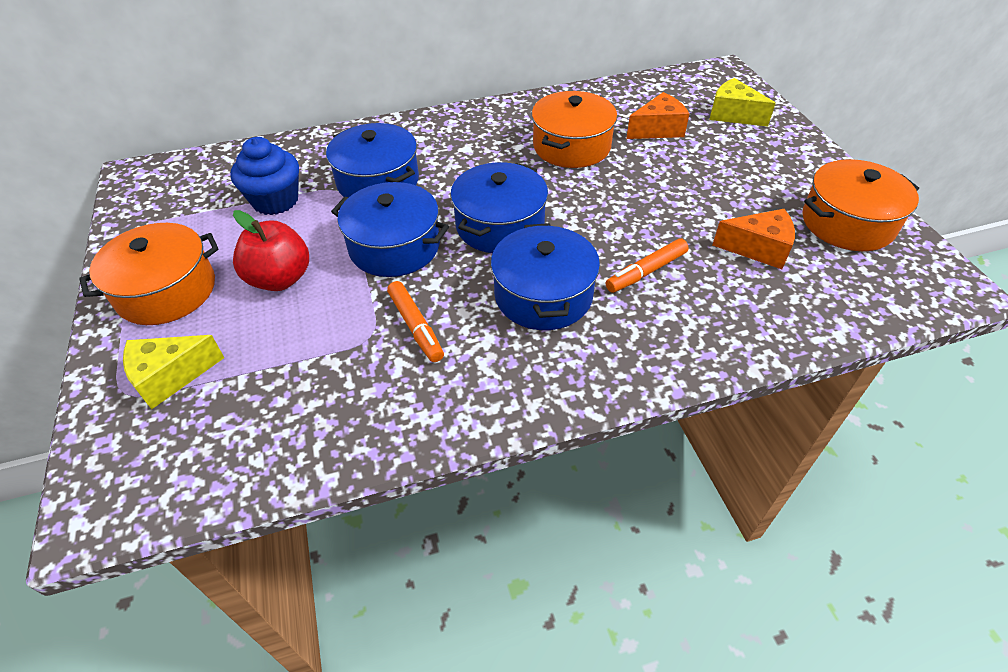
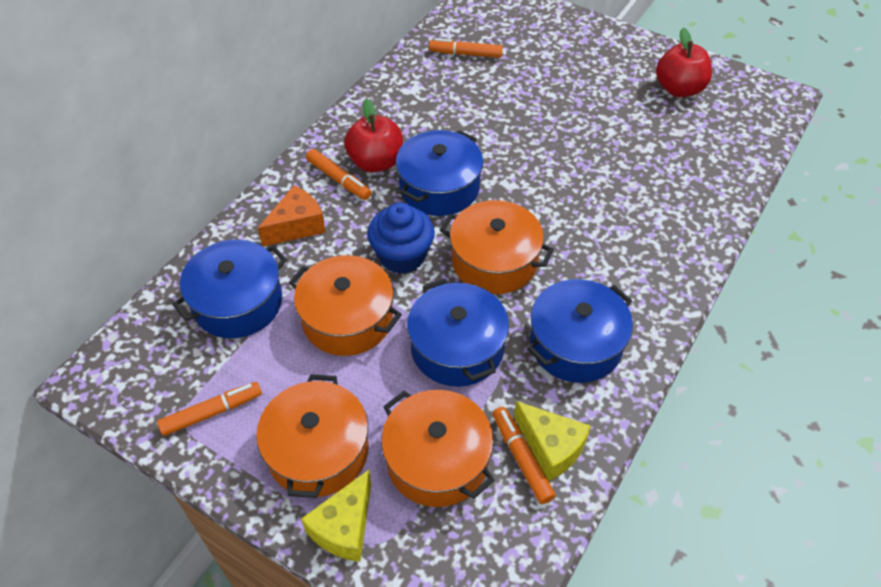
orange cheese: 2 -> 1
orange marker: 2 -> 4
orange pot: 3 -> 4
red apple: 1 -> 2

